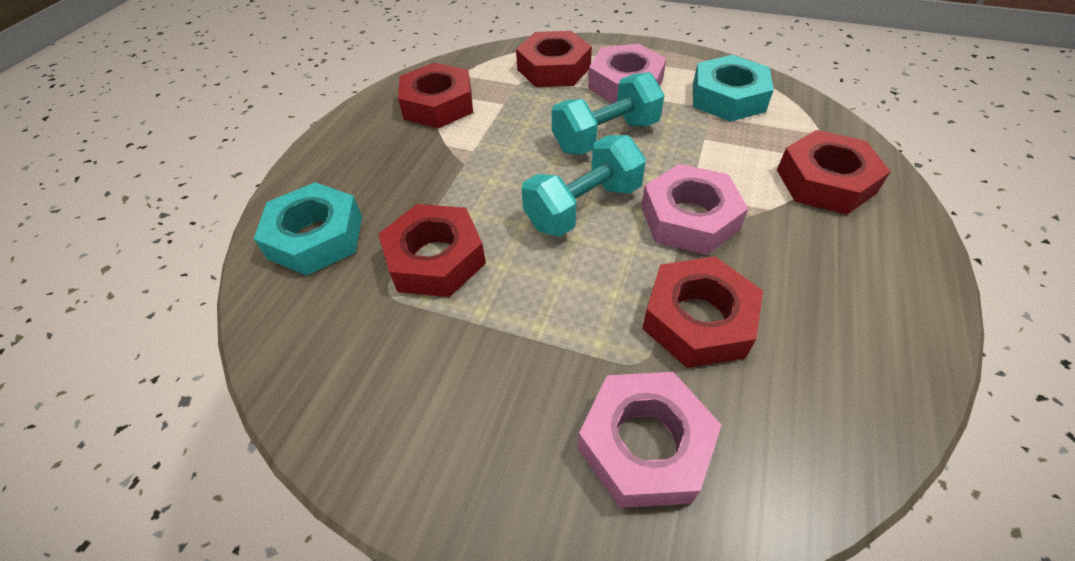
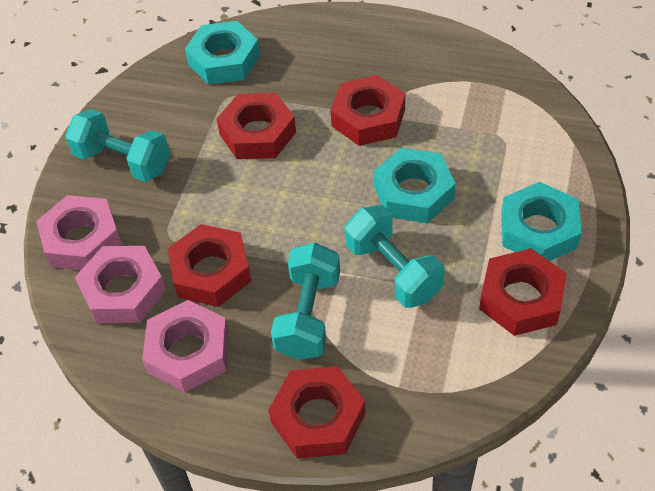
turquoise dumbbell: 2 -> 3
turquoise nut: 2 -> 3

